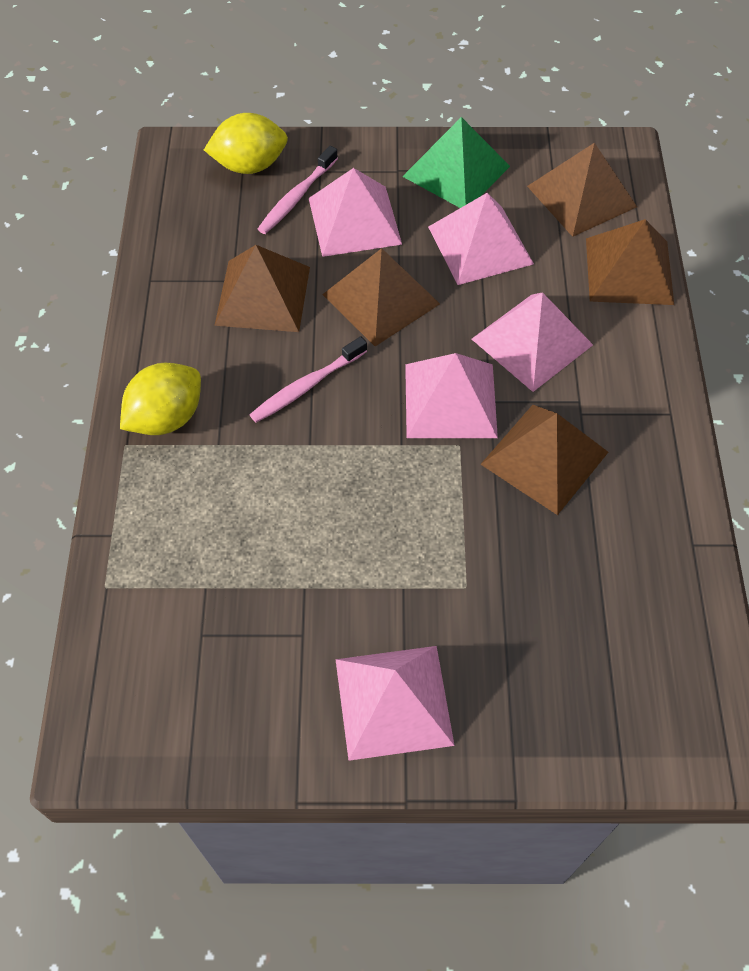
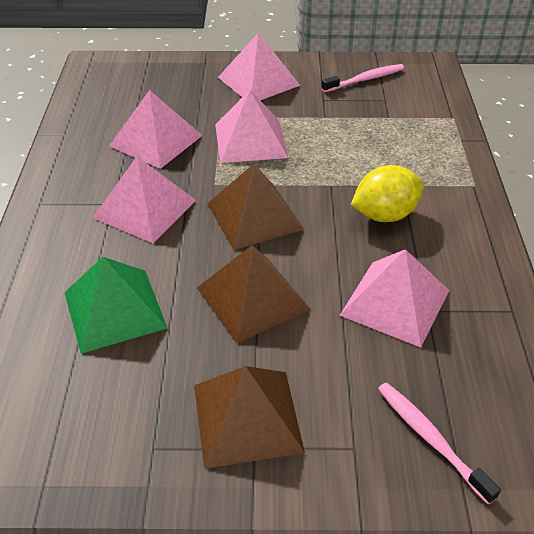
brown pyramid: 5 -> 3
yellow lemon: 2 -> 1

